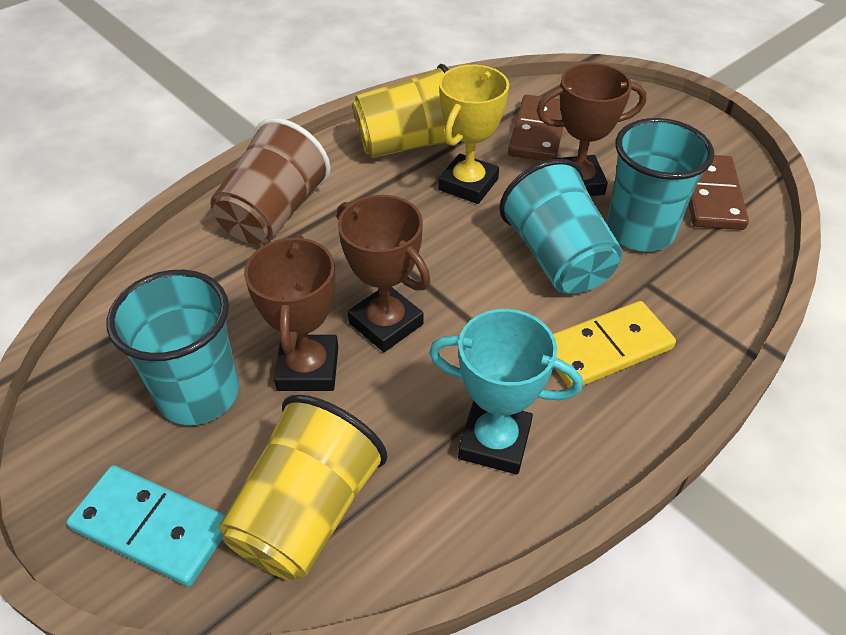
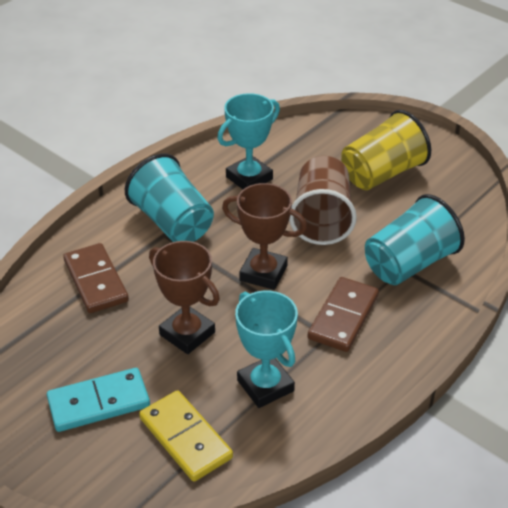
brown trophy: 3 -> 2
turquoise cup: 3 -> 2
turquoise trophy: 1 -> 2
yellow cup: 2 -> 1
yellow trophy: 1 -> 0

